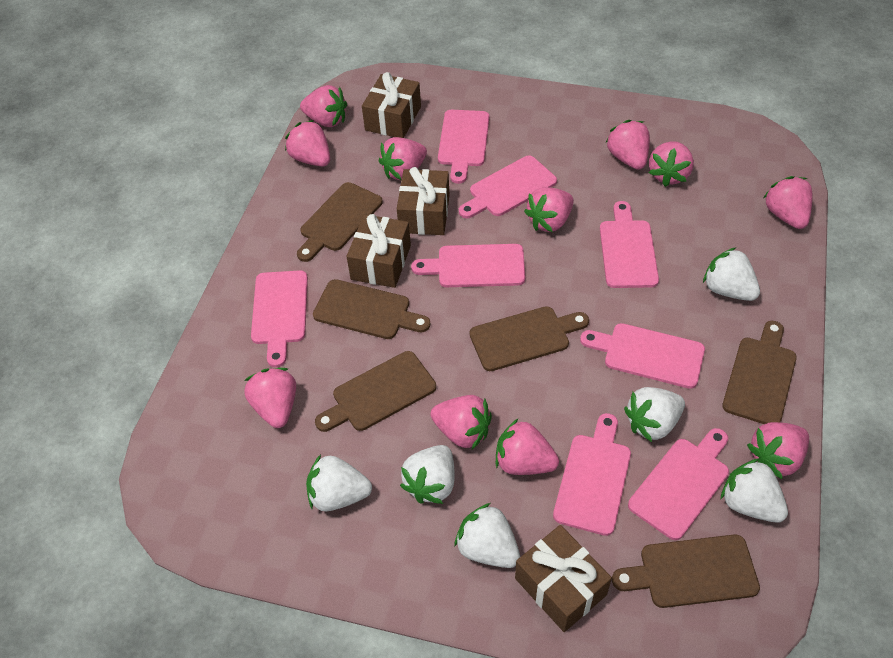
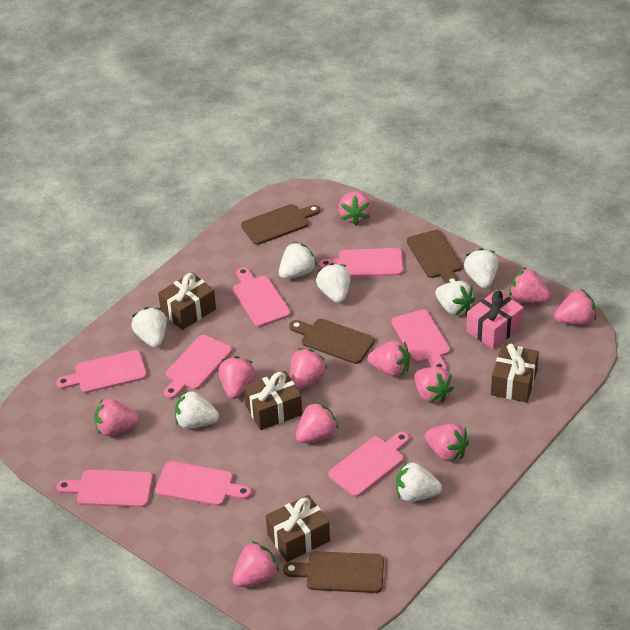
brown cutting board: 6 -> 4
pink gift: 0 -> 1
white strawberry: 6 -> 7

